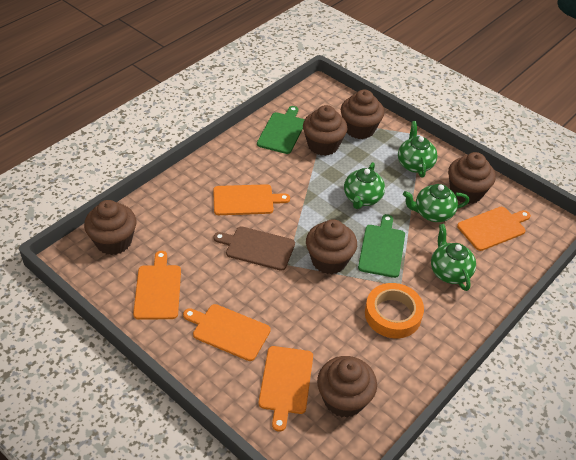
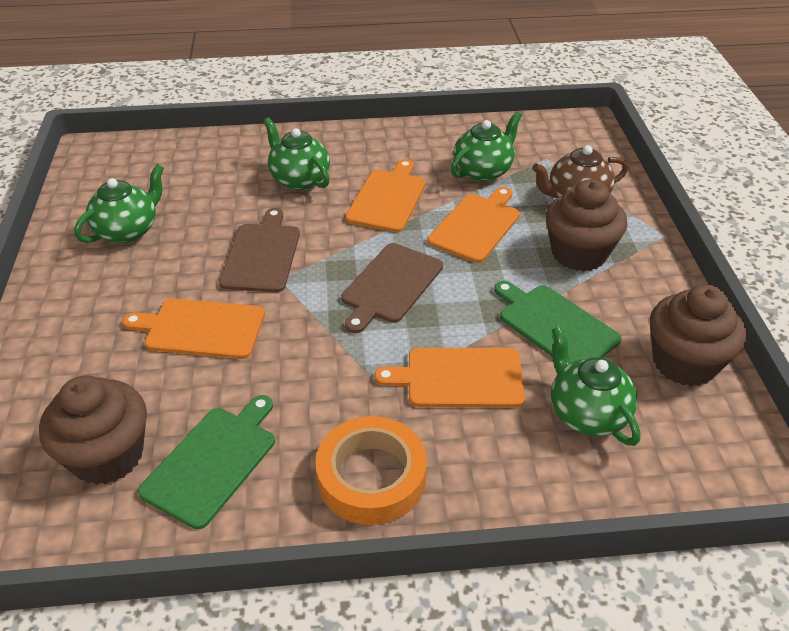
brown cupcake: 6 -> 3
brown cutting board: 1 -> 2
brown teapot: 0 -> 1
orange cutting board: 5 -> 4

